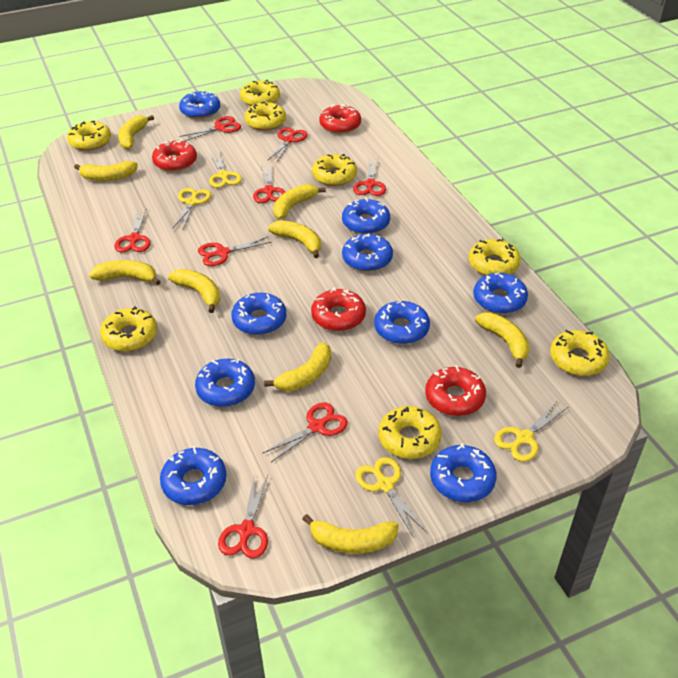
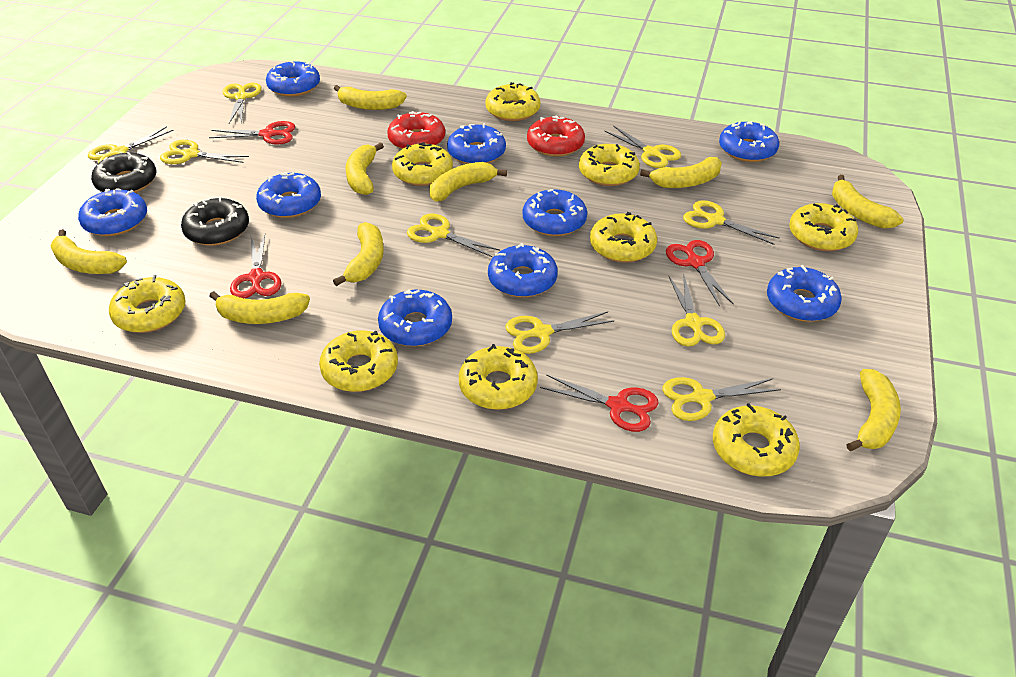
black donut: 0 -> 2
red donut: 4 -> 2
red scissors: 8 -> 4
yellow donut: 8 -> 9
yellow scissors: 4 -> 9

